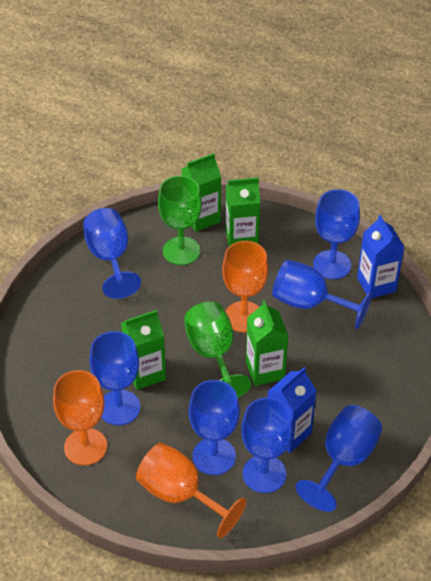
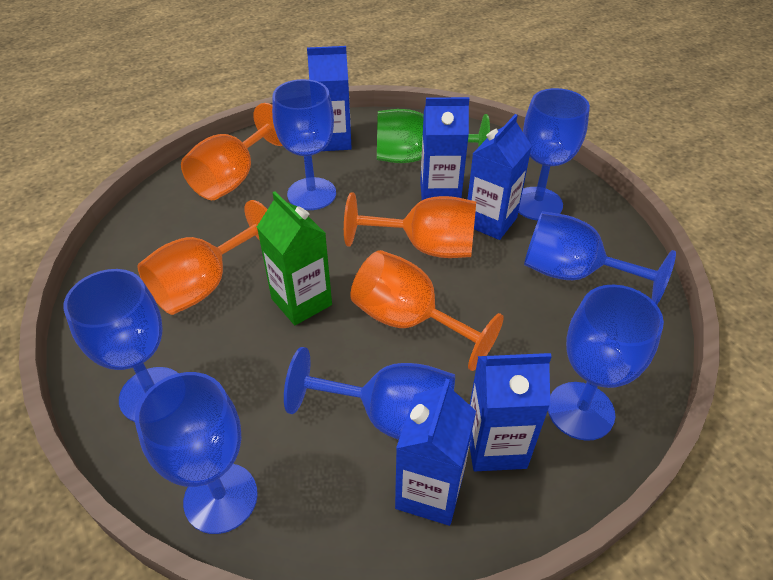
blue carton: 2 -> 5
green carton: 4 -> 1
green goblet: 2 -> 1
orange goblet: 3 -> 4

